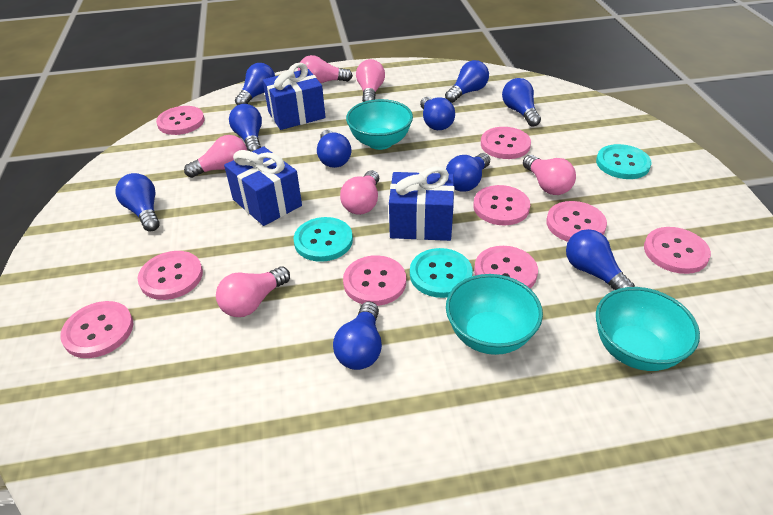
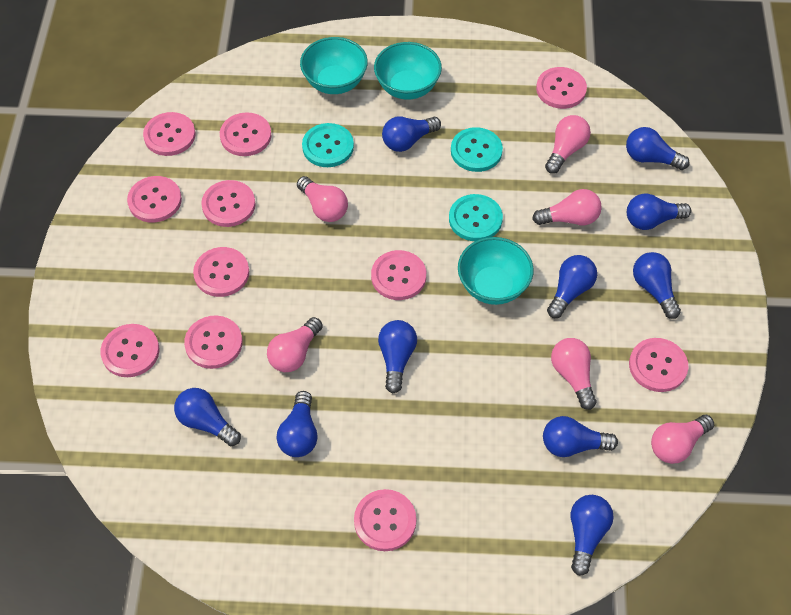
blue gift: 3 -> 0
pink button: 9 -> 11

